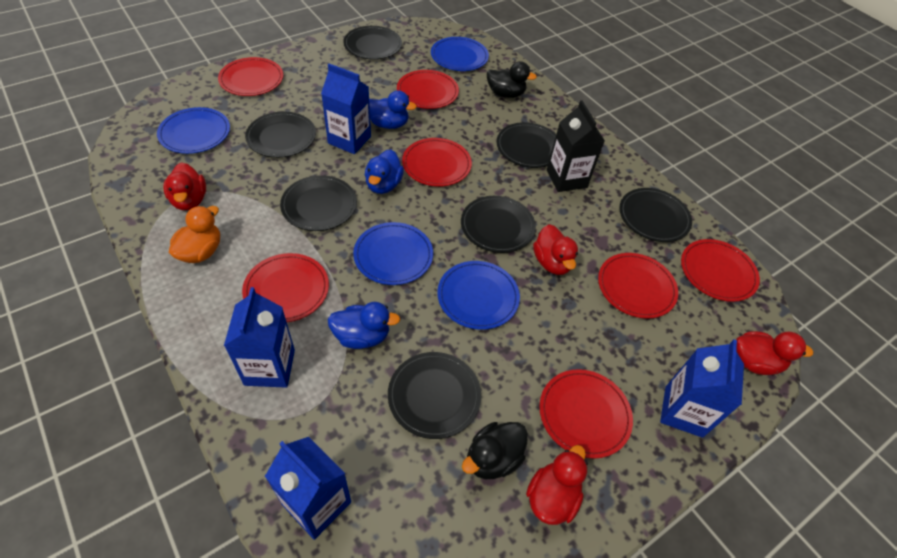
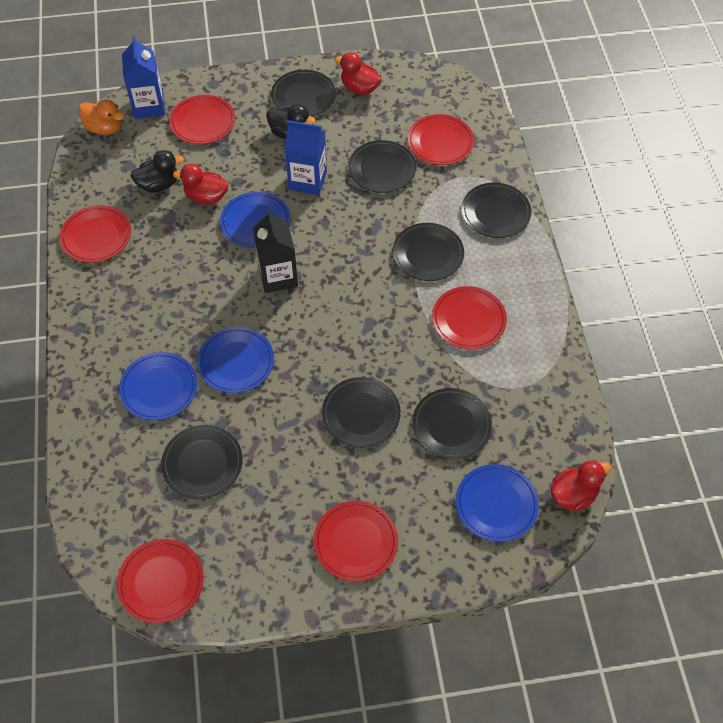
blue carton: 4 -> 2
blue duck: 3 -> 0
red duck: 4 -> 3
red plate: 7 -> 6

